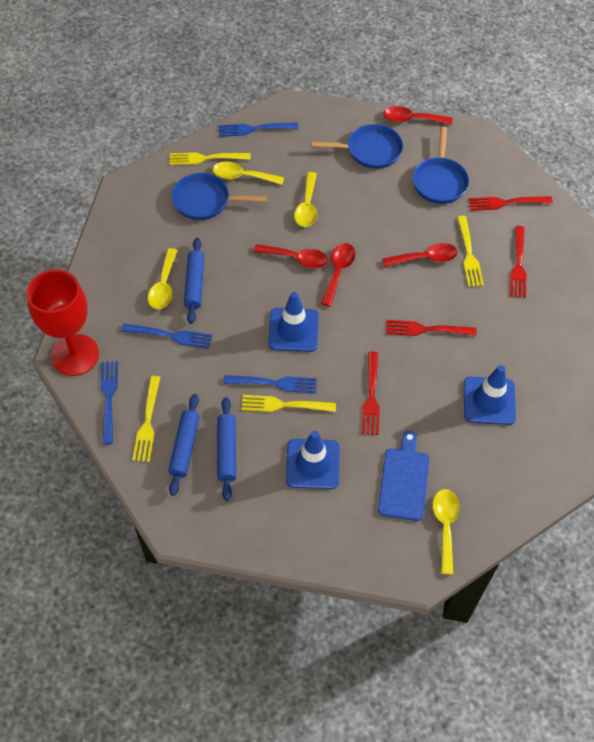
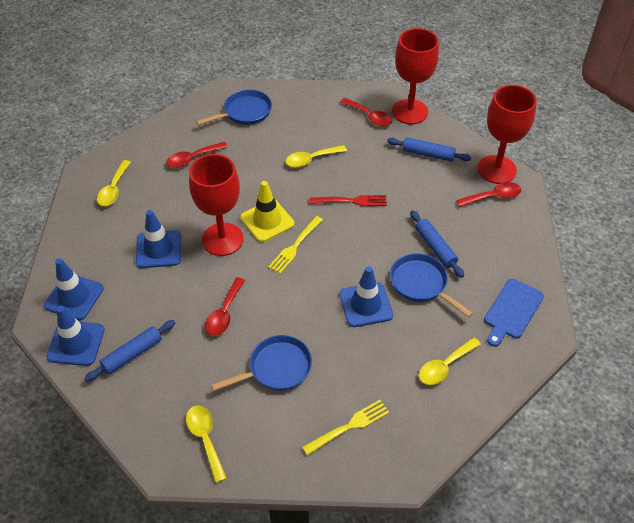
blue fork: 4 -> 0
blue traffic cone: 3 -> 4
red fork: 4 -> 1
red goblet: 1 -> 3
yellow fork: 4 -> 2
yellow traffic cone: 0 -> 1

